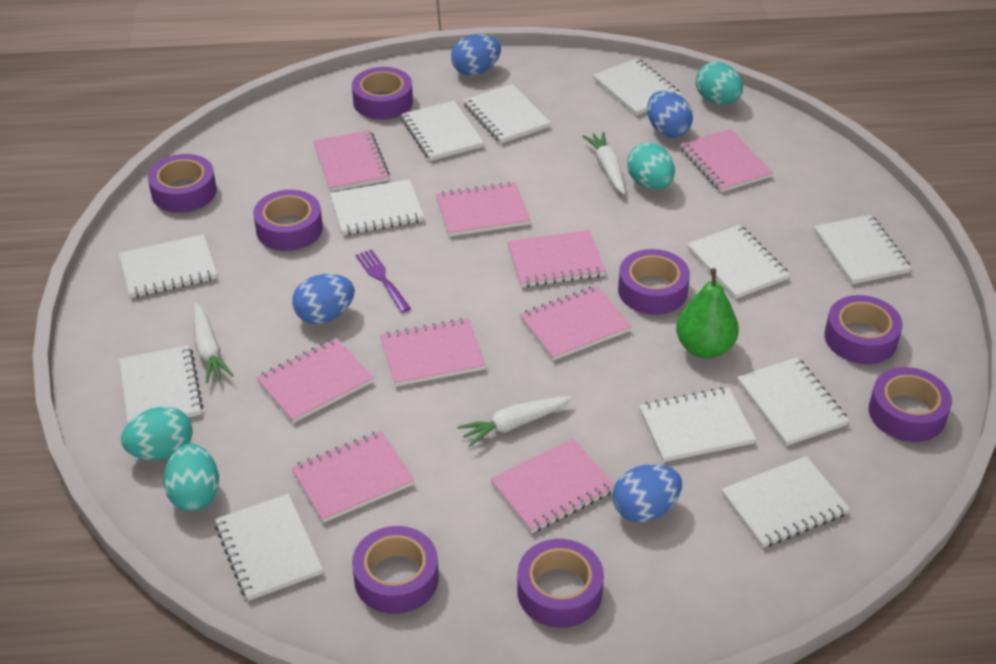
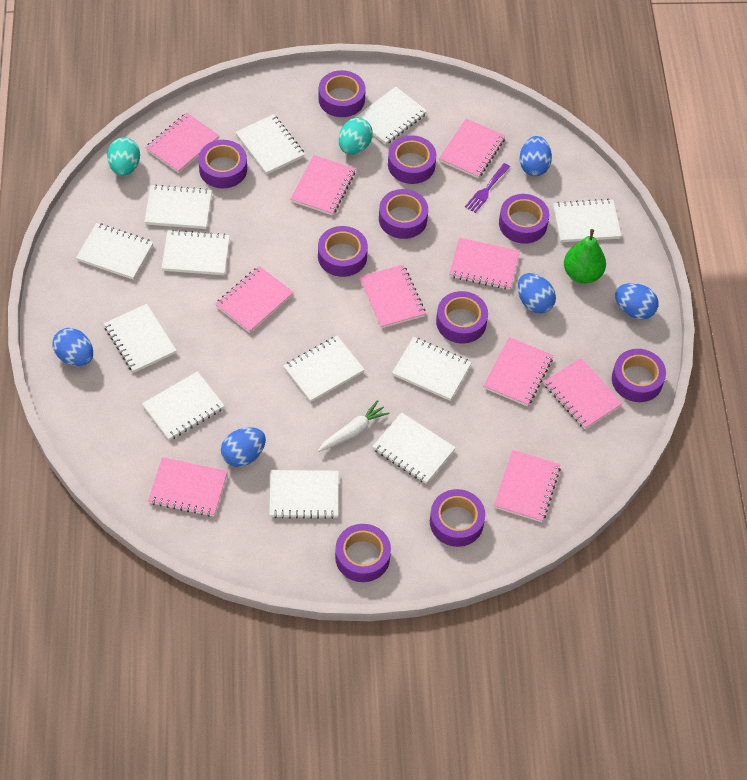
blue egg: 4 -> 5
pink notebook: 9 -> 10
purple tape: 8 -> 10
turquoise egg: 4 -> 2
white carrot: 3 -> 1

